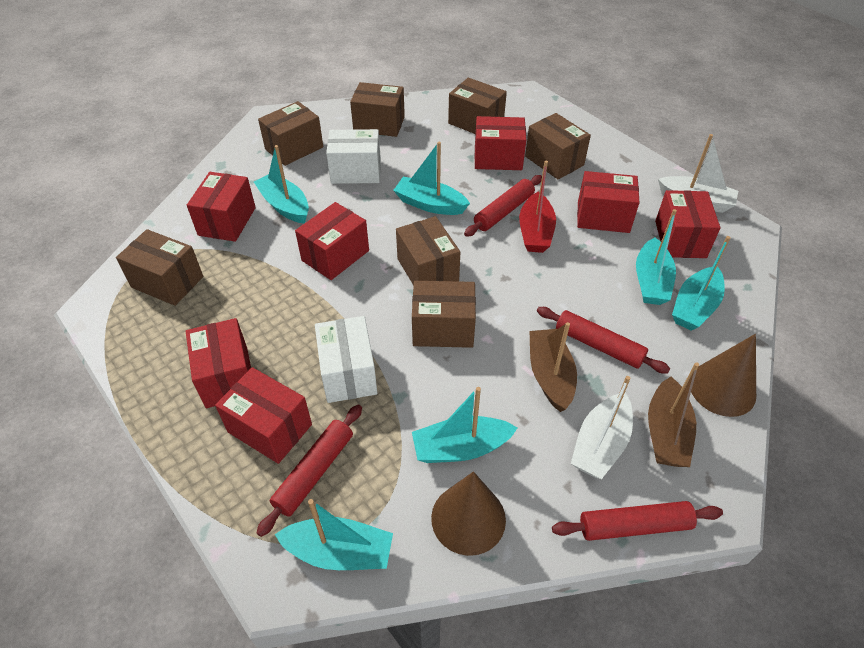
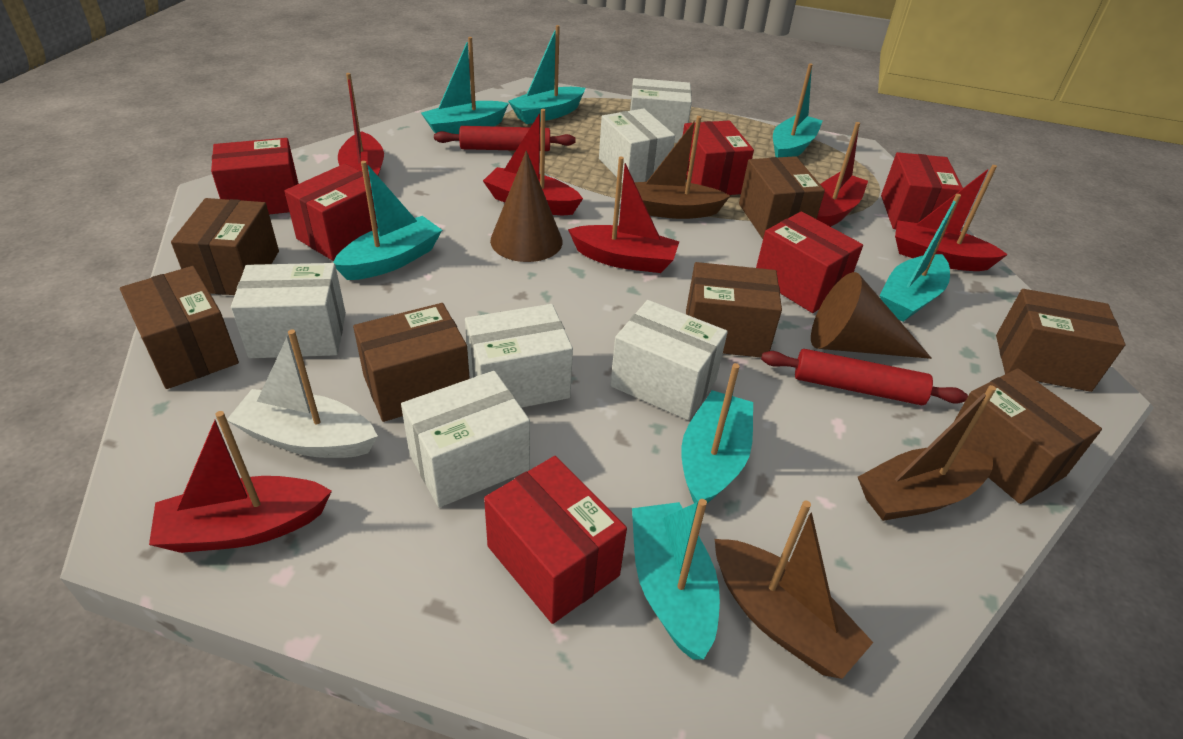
brown boat: 2 -> 3
red boat: 1 -> 6
red box: 7 -> 6
red rolling pin: 4 -> 2
turquoise boat: 6 -> 7
white boat: 2 -> 1
white box: 2 -> 6

